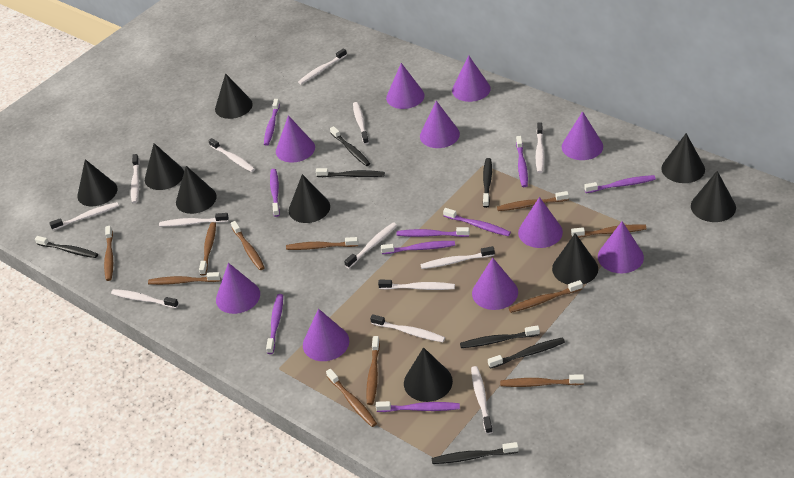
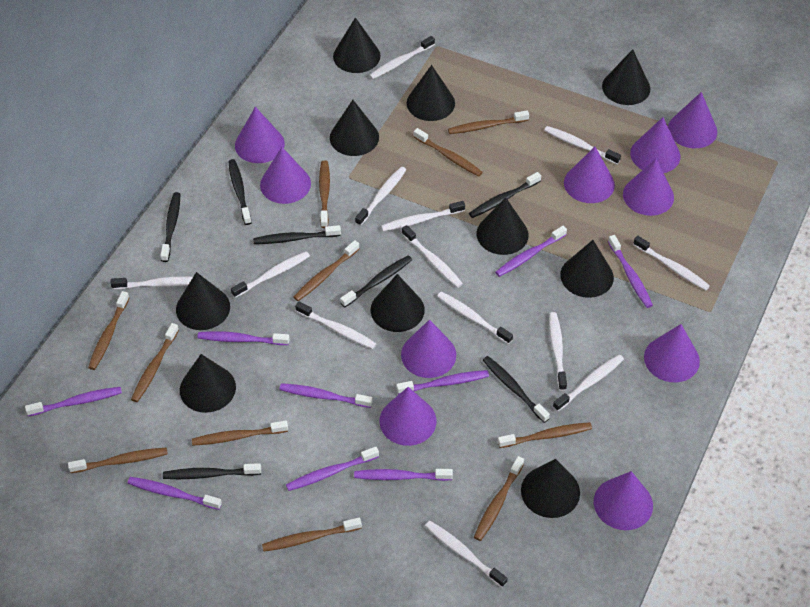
black cone: 9 -> 10

